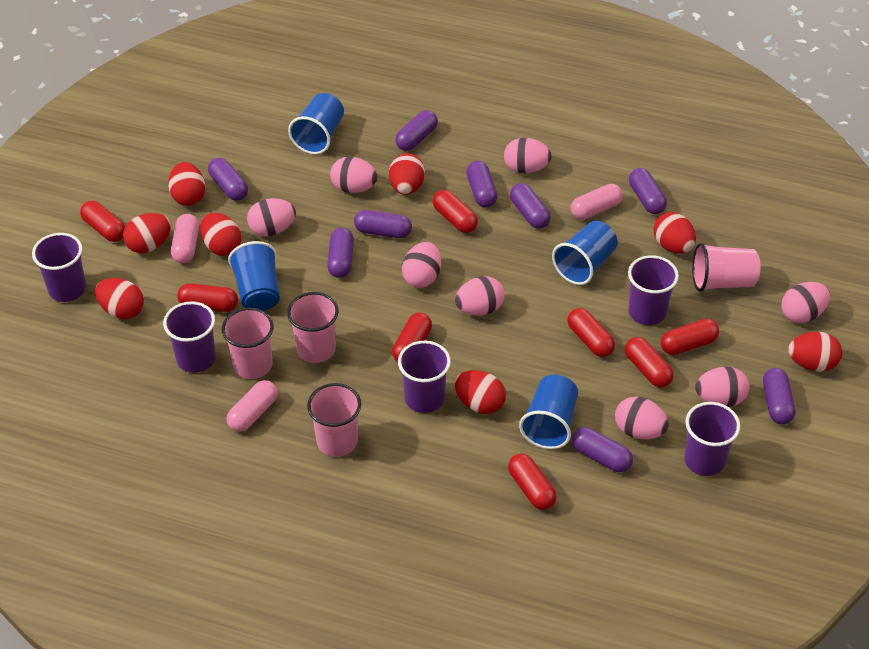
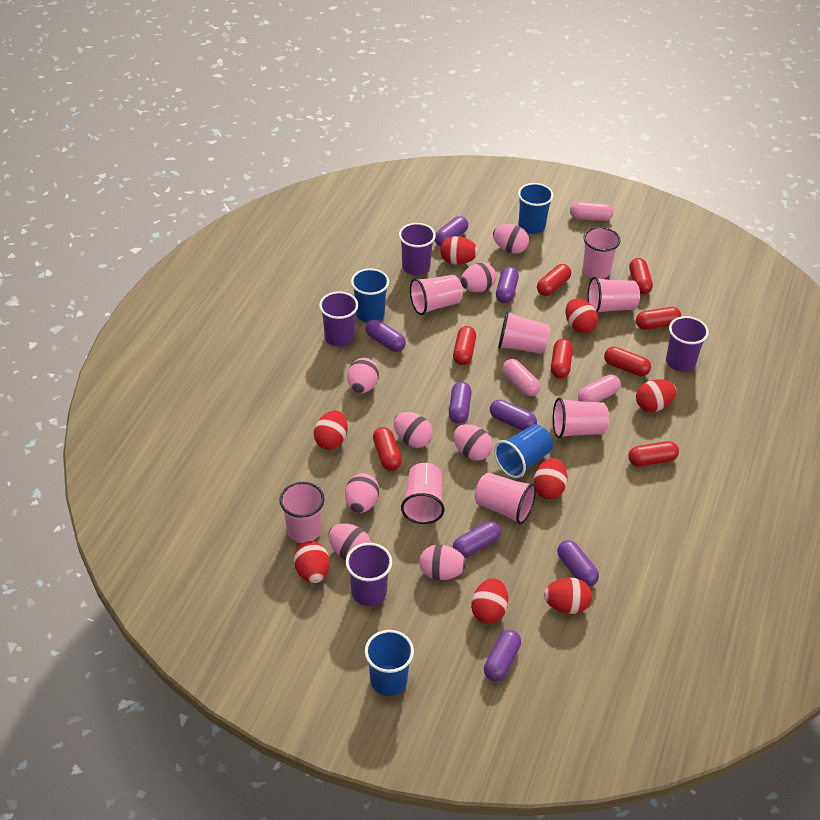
pink cup: 4 -> 8
purple capsule: 9 -> 8
purple cup: 5 -> 4

